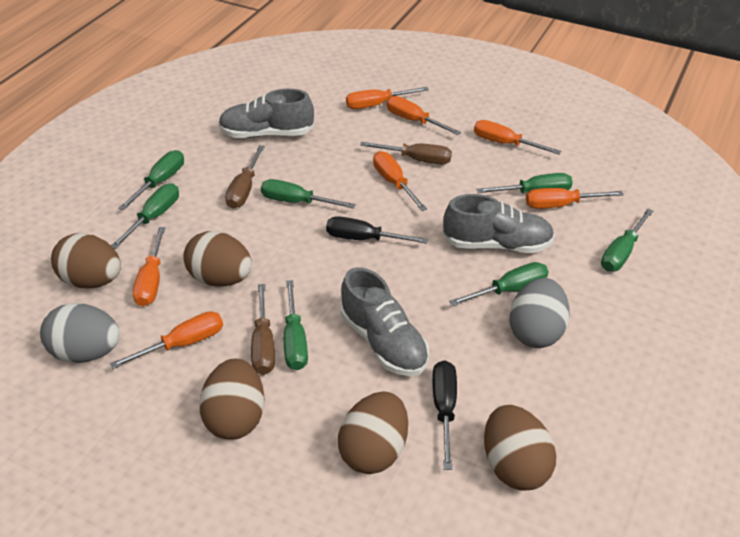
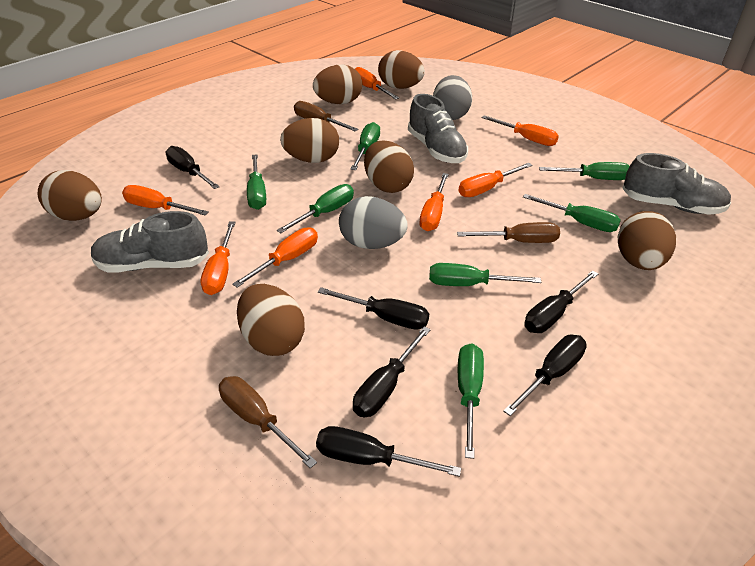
black screwdriver: 2 -> 6
brown egg: 5 -> 7

